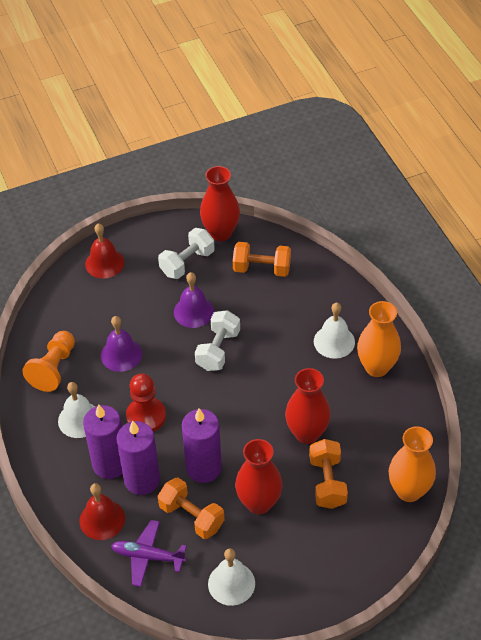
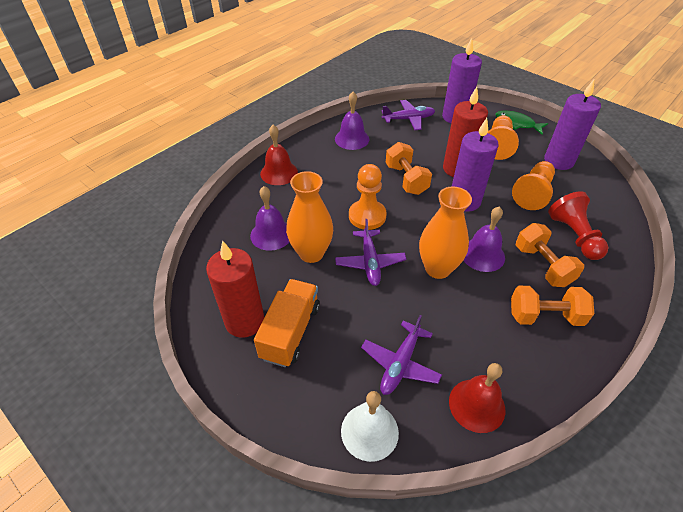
green fish: 0 -> 1
orange pawn: 1 -> 3
orange truck: 0 -> 1
purple bell: 2 -> 3
purple plane: 1 -> 3
red candle: 0 -> 2
red vase: 3 -> 0
white bell: 3 -> 1
white dumbbell: 2 -> 0

